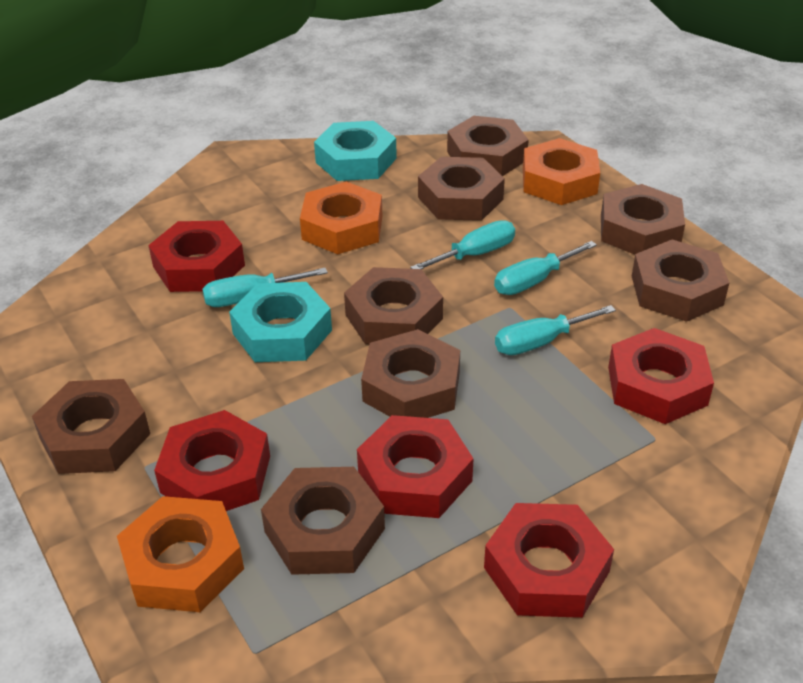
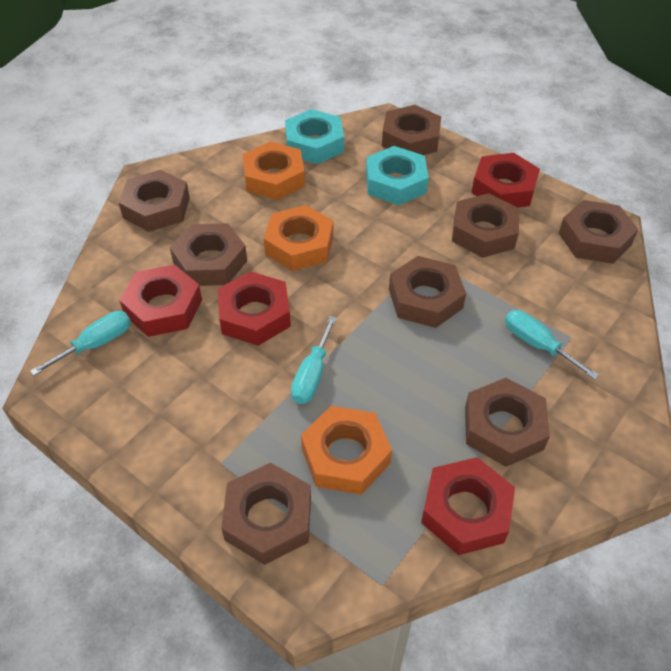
red nut: 5 -> 4
turquoise screwdriver: 4 -> 3

